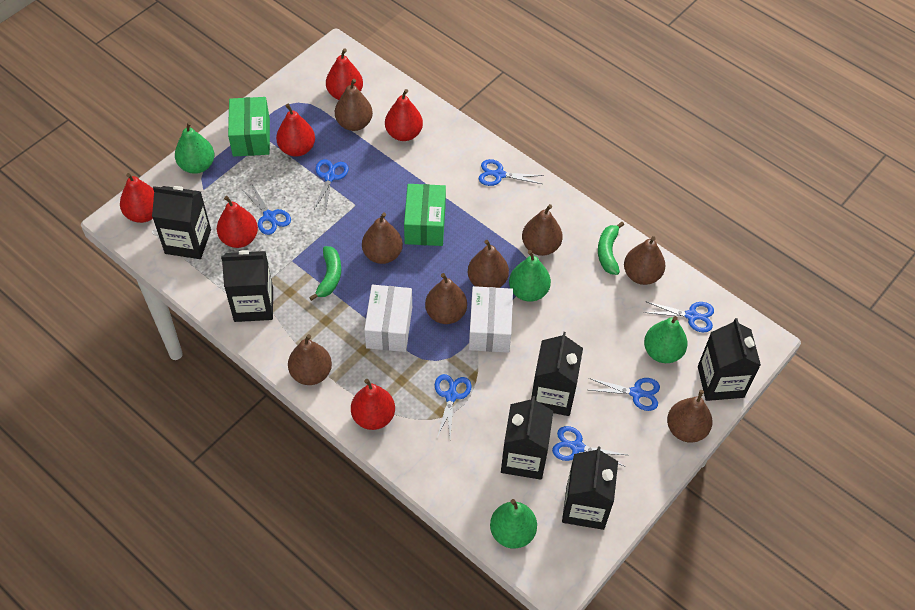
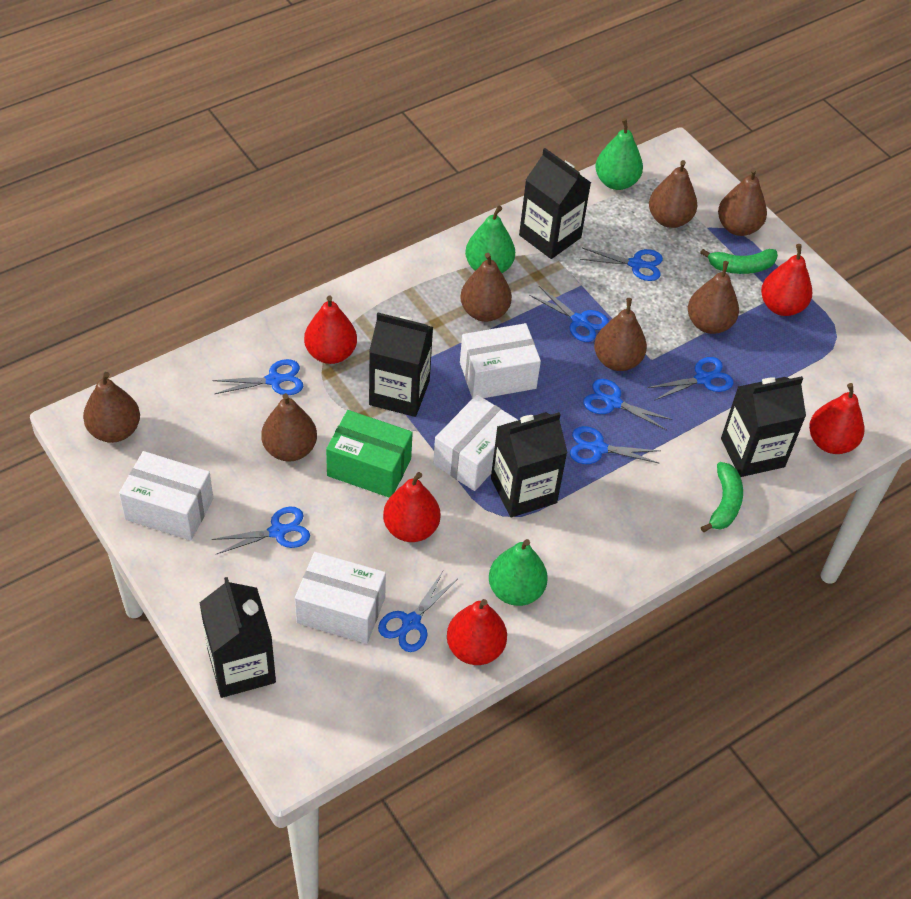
black carton: 6 -> 5
blue scissors: 7 -> 8
brown pear: 8 -> 7
green box: 2 -> 1
green pear: 4 -> 3
red pear: 6 -> 5
white box: 2 -> 4

